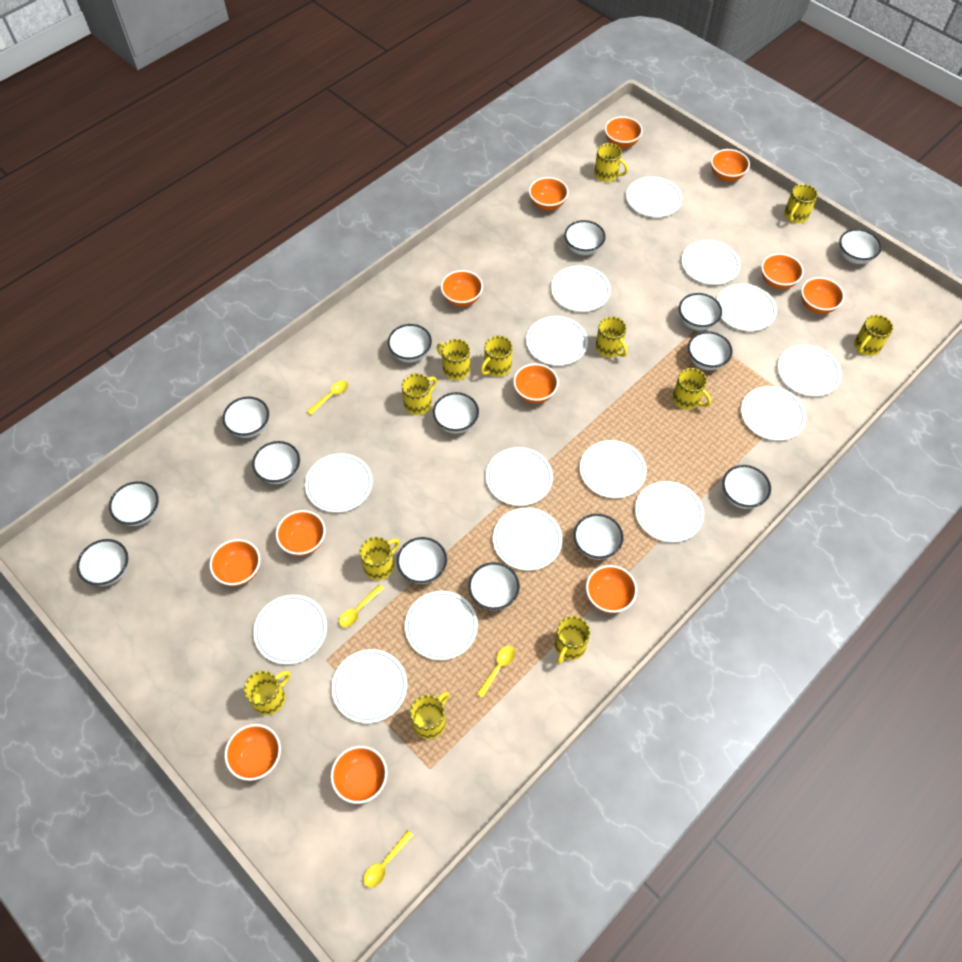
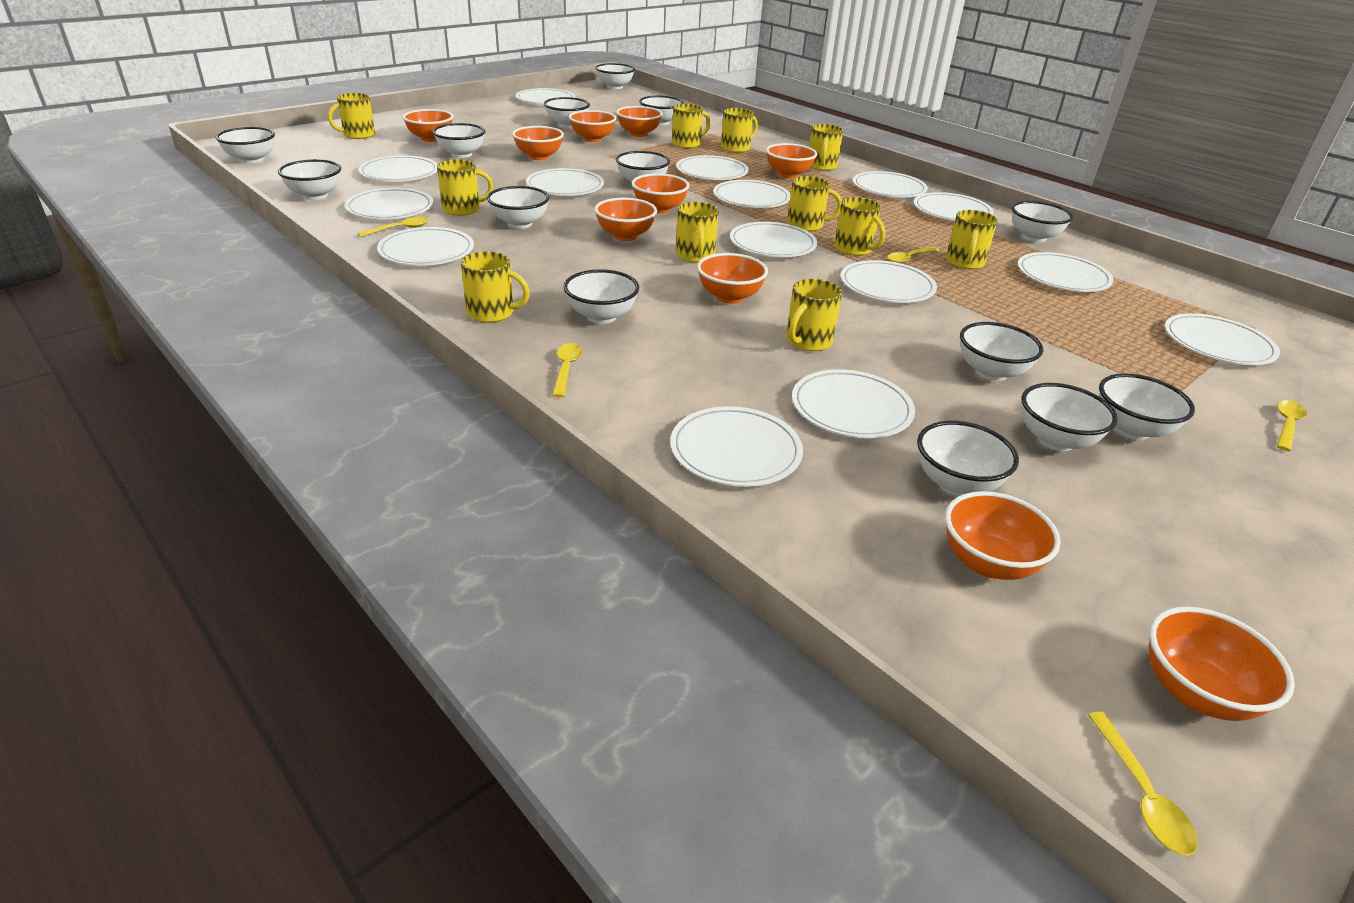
orange bowl: 12 -> 10
yellow mug: 12 -> 11
yellow spoon: 4 -> 5

